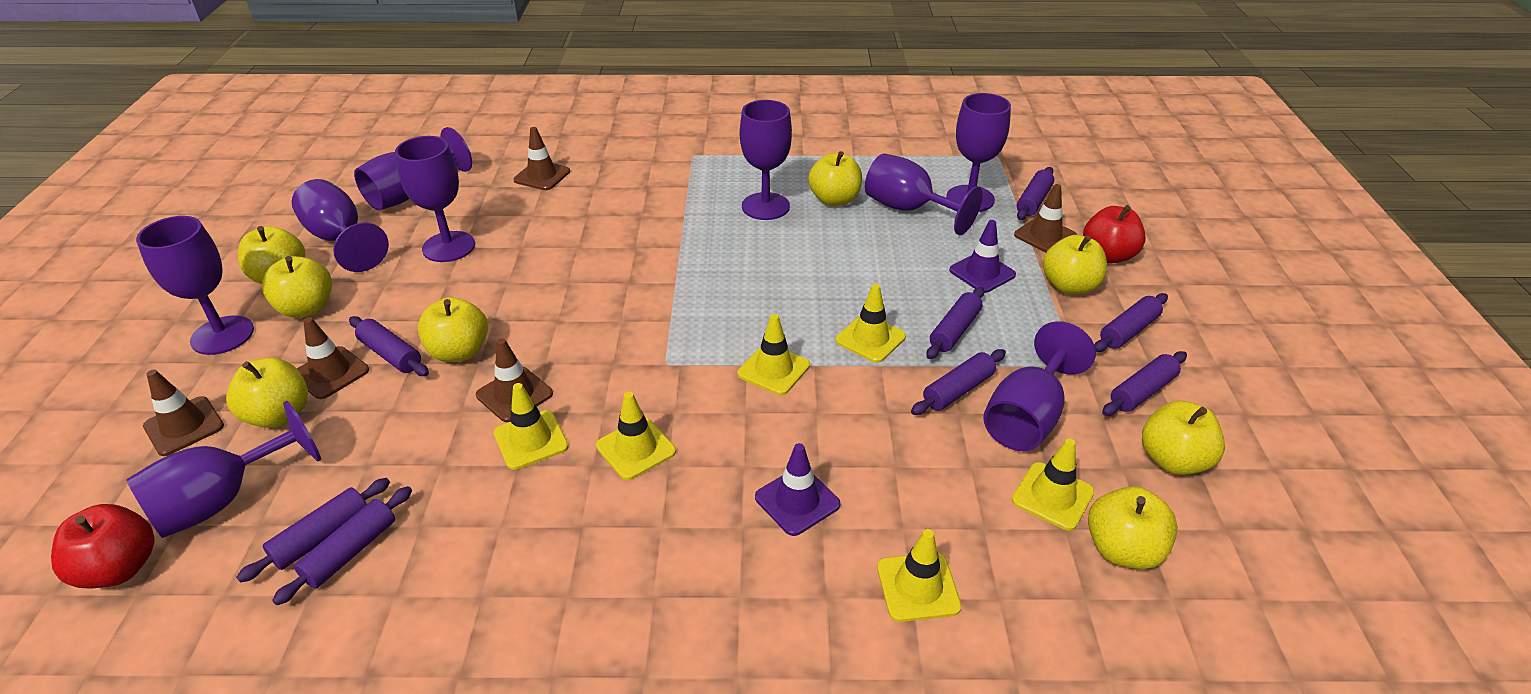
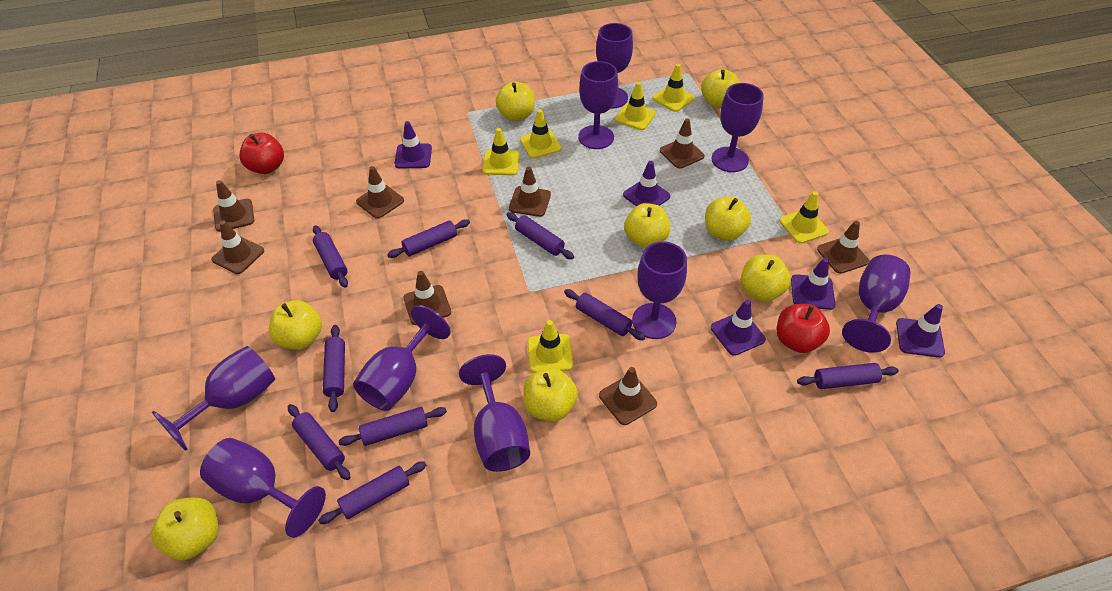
brown traffic cone: 5 -> 8
purple rolling pin: 8 -> 9
purple traffic cone: 2 -> 5

